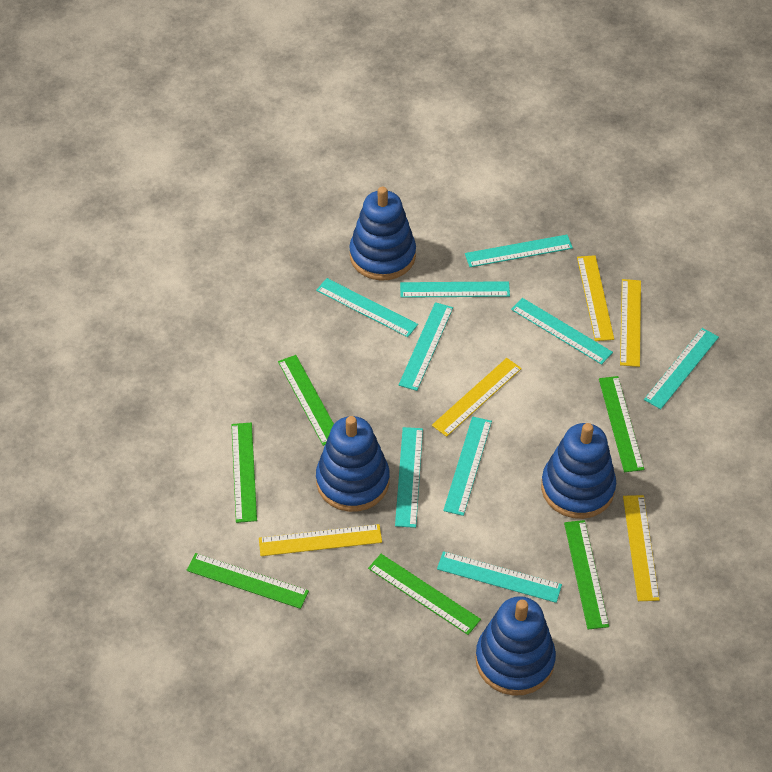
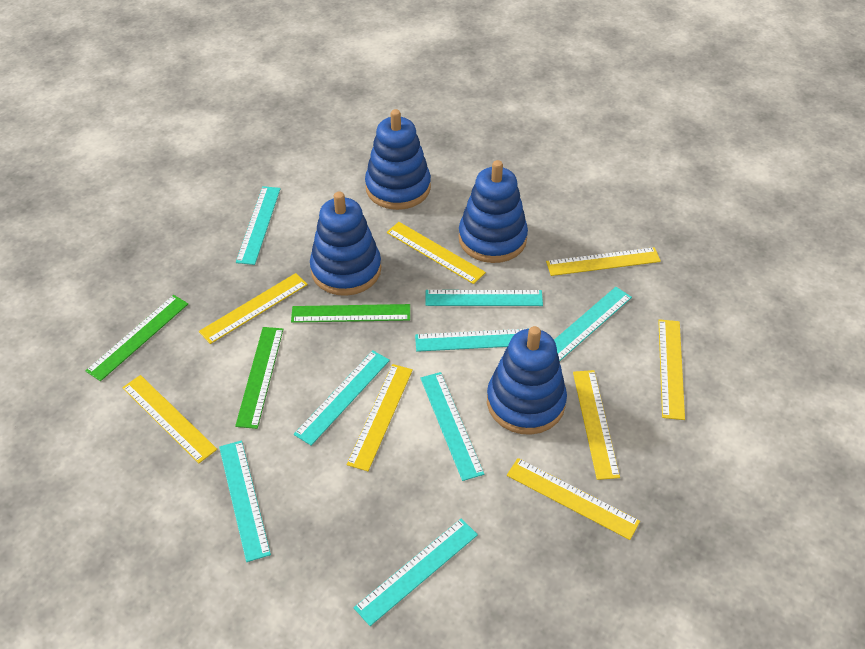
green ruler: 6 -> 3
turquoise ruler: 9 -> 8
yellow ruler: 5 -> 8

